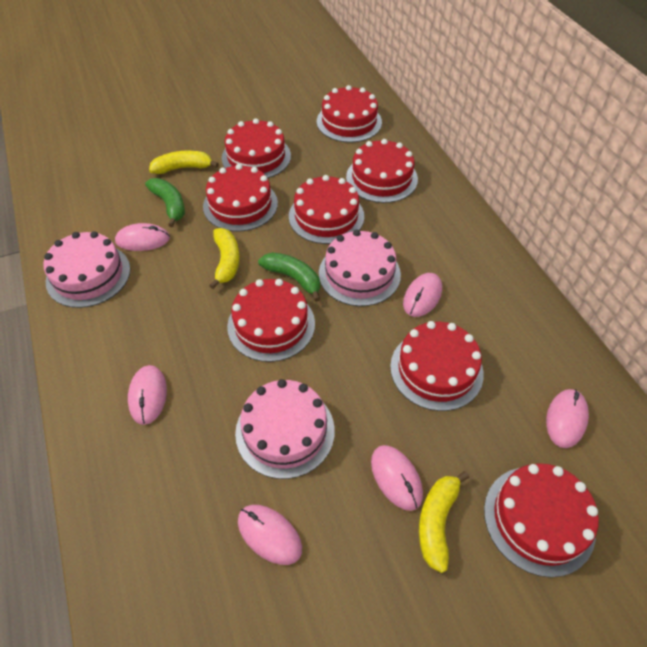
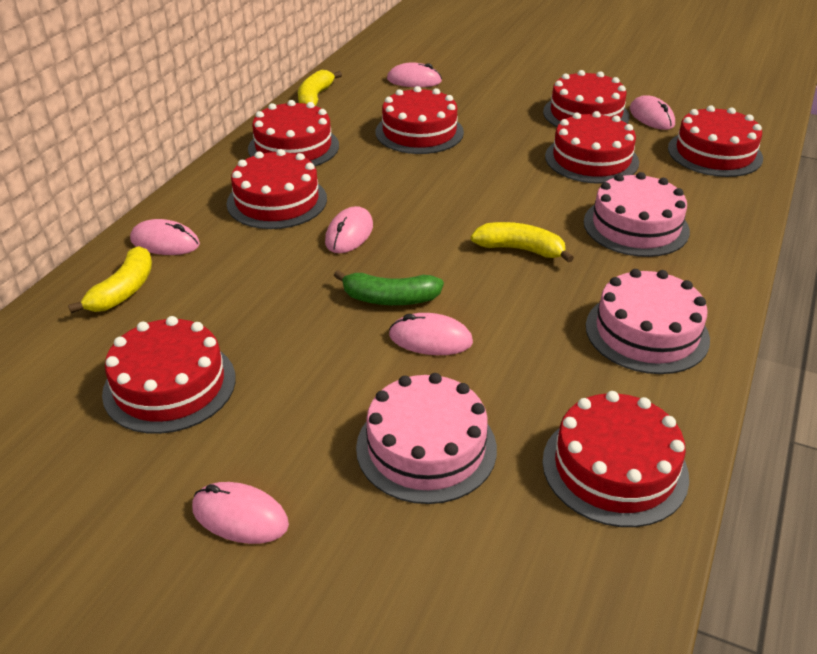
green banana: 2 -> 1

